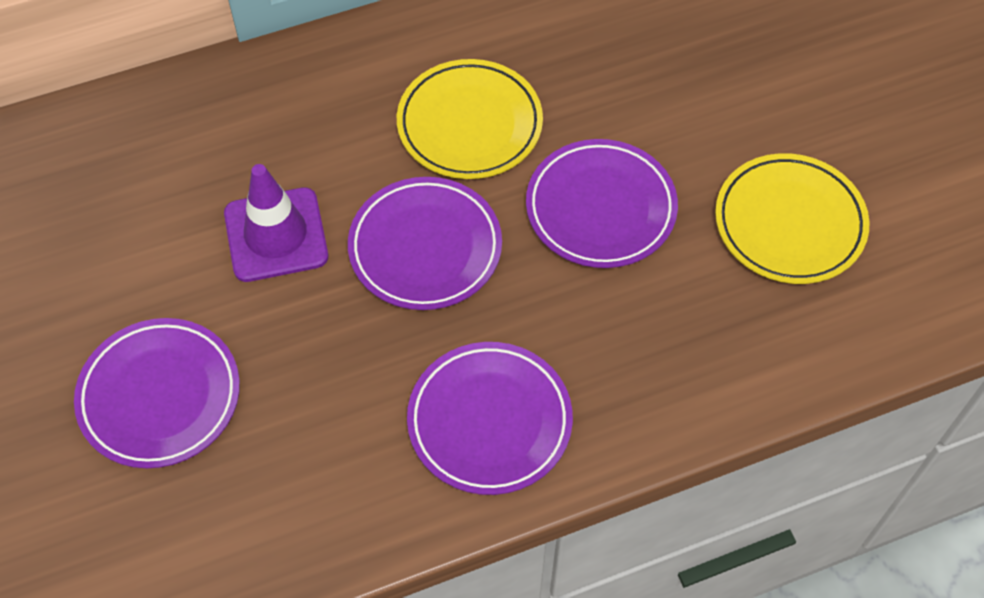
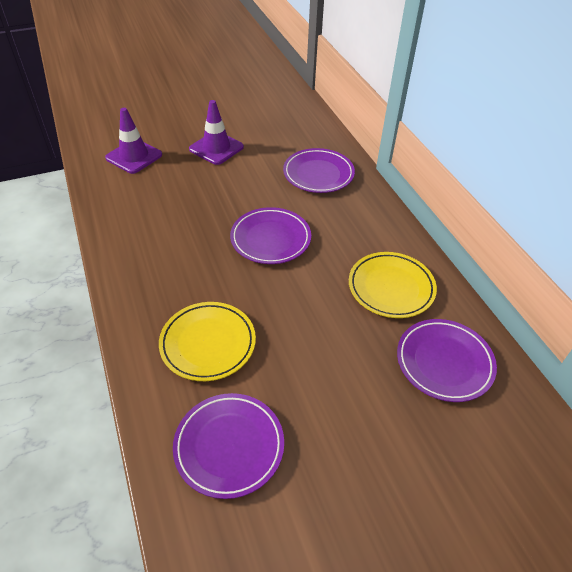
purple traffic cone: 1 -> 2

